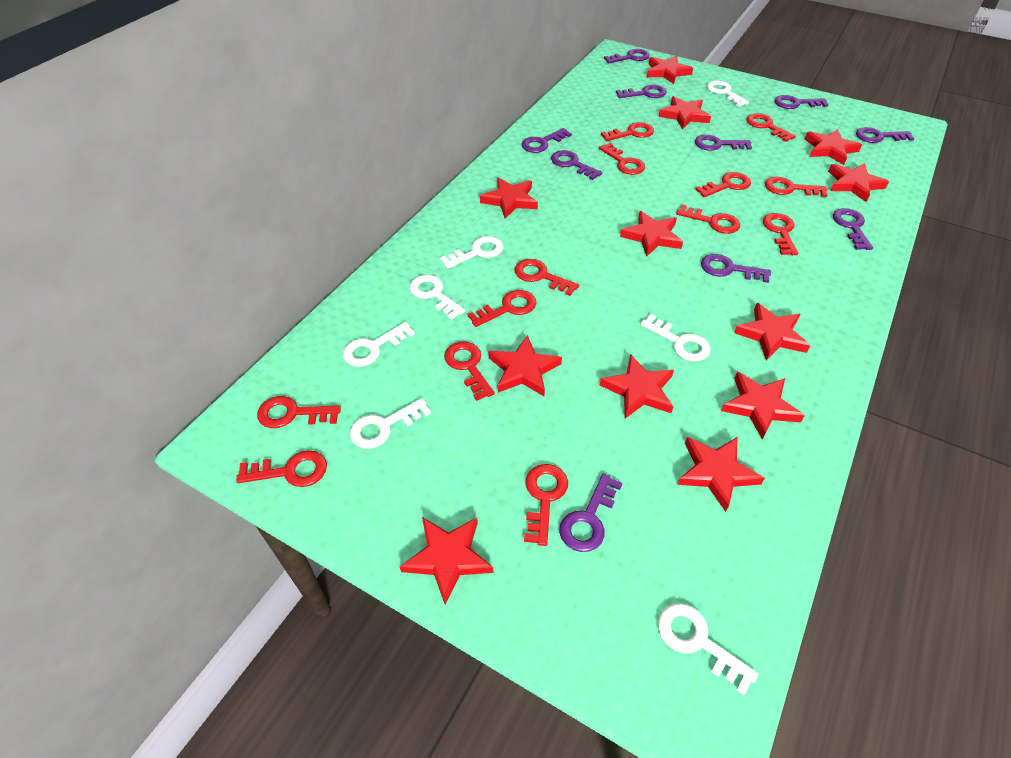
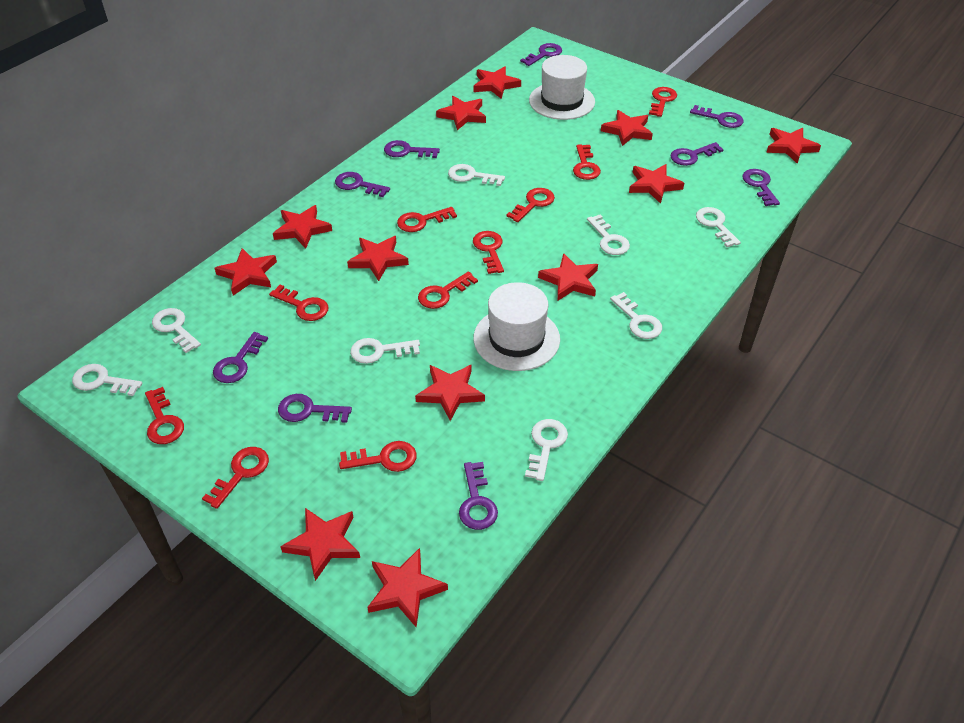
purple key: 10 -> 9
red key: 13 -> 10
white hat: 0 -> 2
white key: 7 -> 8

